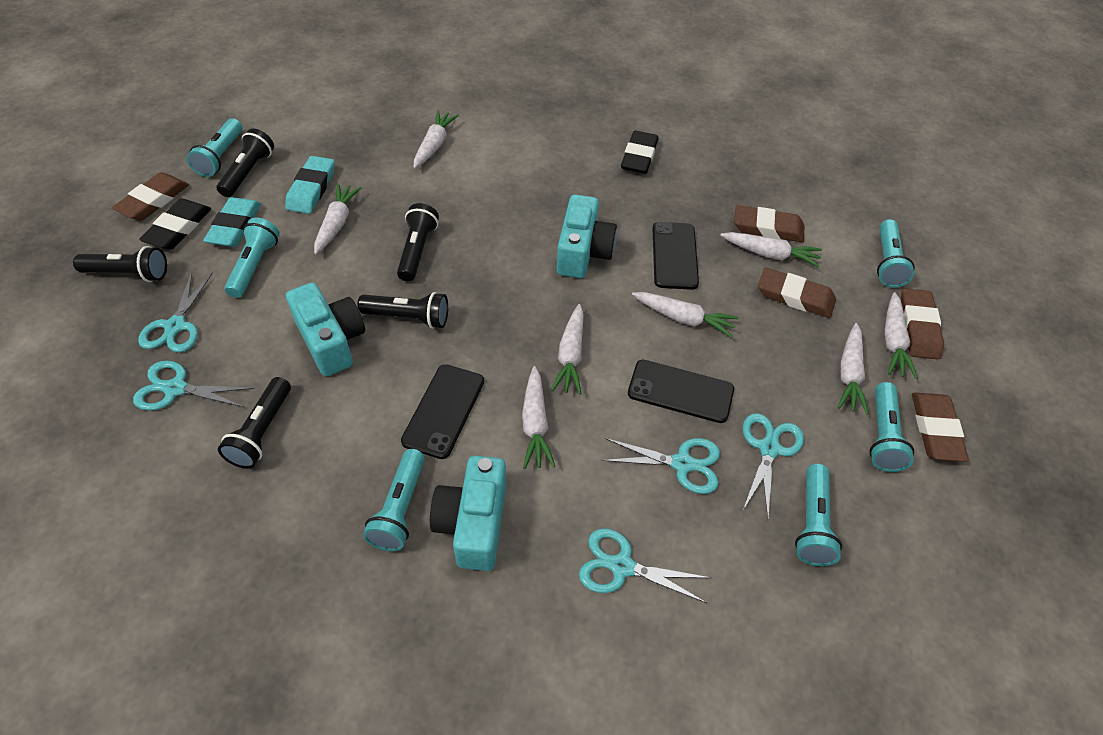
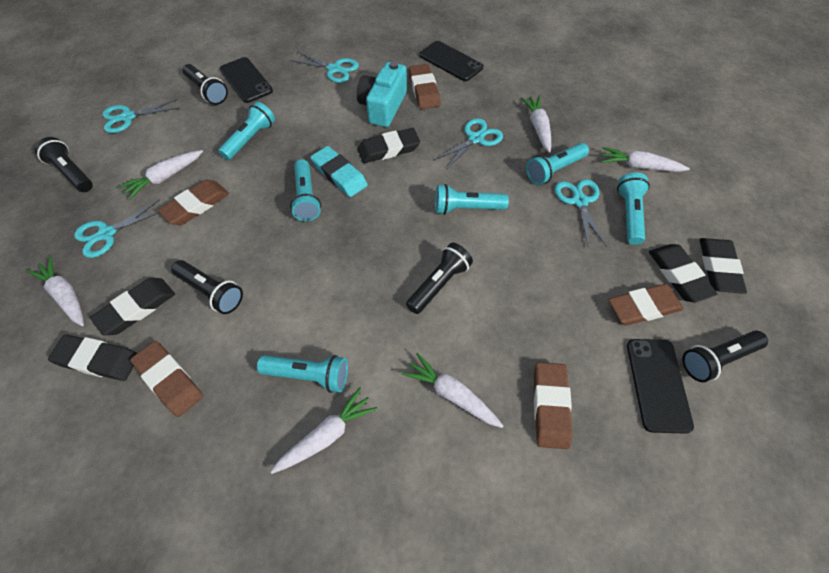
black eraser: 2 -> 5
turquoise camera: 3 -> 1
turquoise eraser: 2 -> 1
white carrot: 8 -> 6

